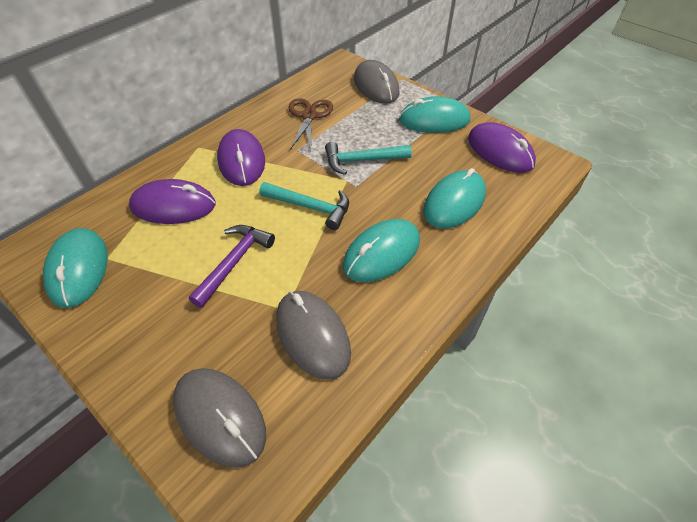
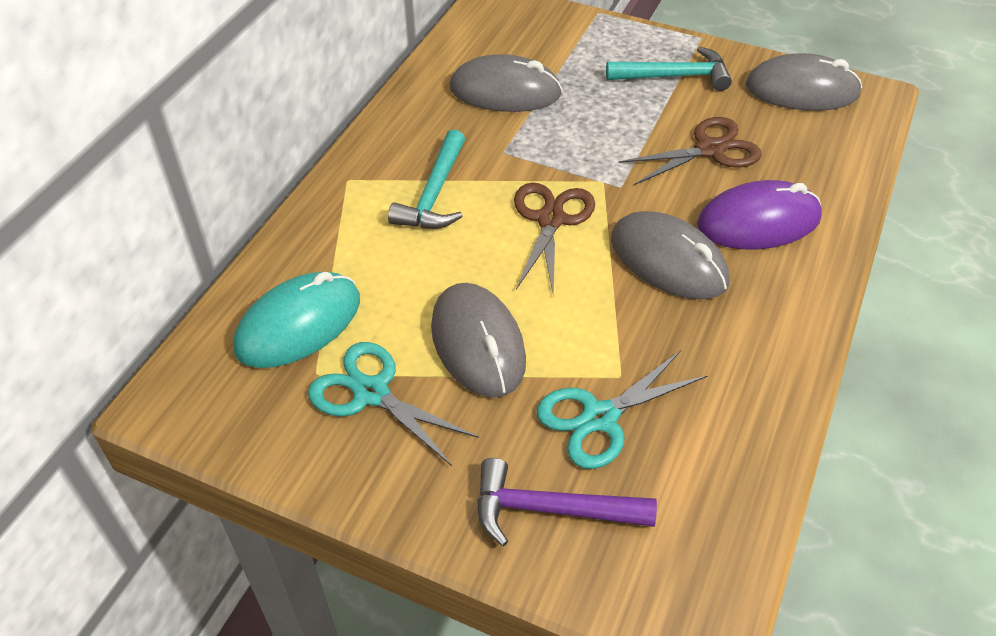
brown scissors: 1 -> 2
grey mouse: 3 -> 4
purple mouse: 3 -> 1
turquoise mouse: 4 -> 1
turquoise scissors: 0 -> 2

